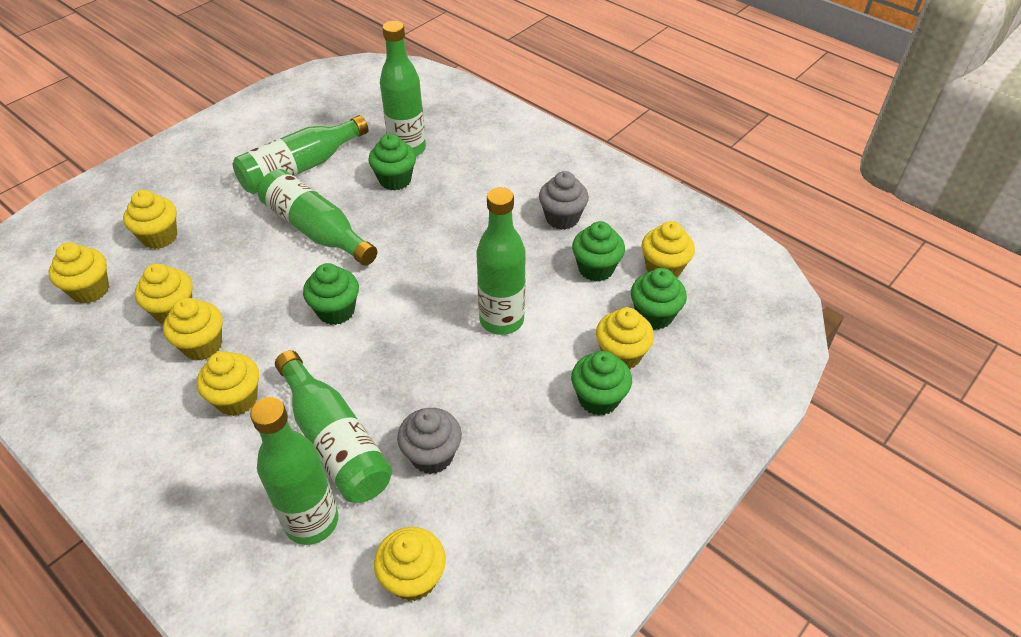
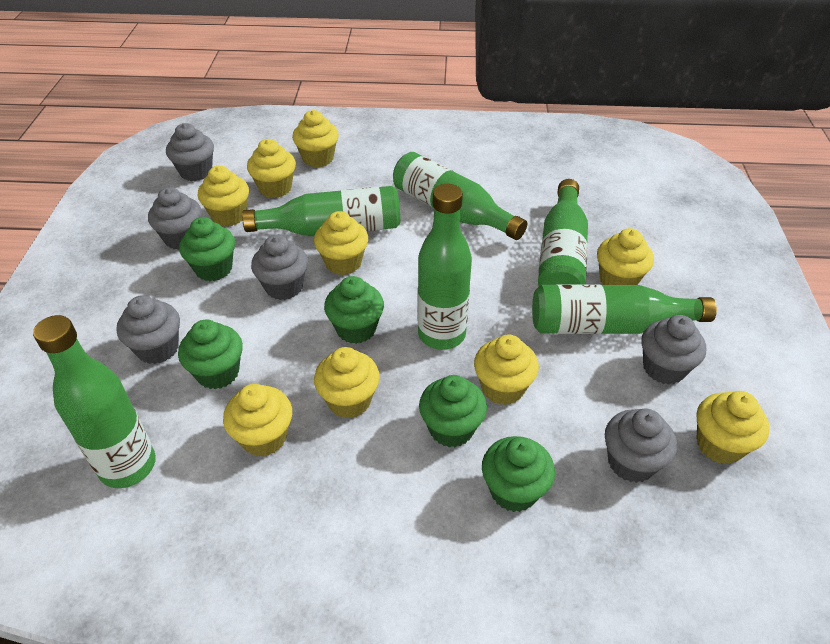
grey cupcake: 2 -> 6
yellow cupcake: 8 -> 9

